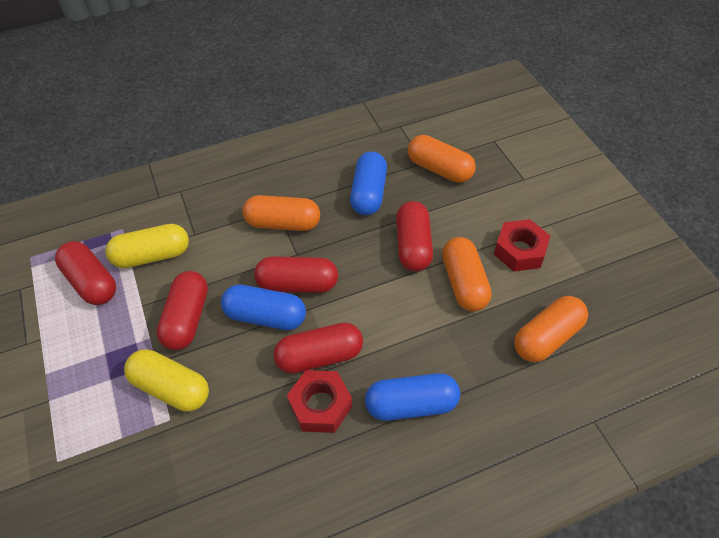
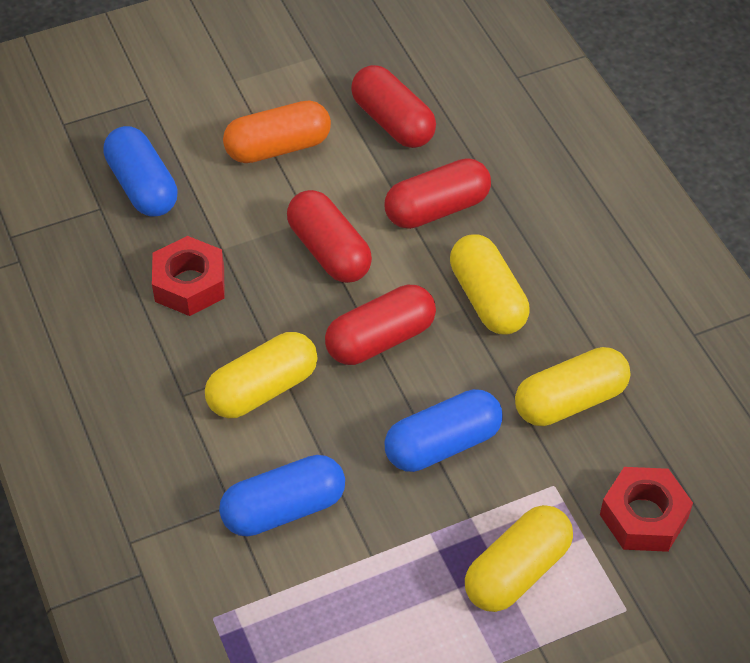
orange capsule: 4 -> 1
red capsule: 5 -> 4
yellow capsule: 2 -> 4

